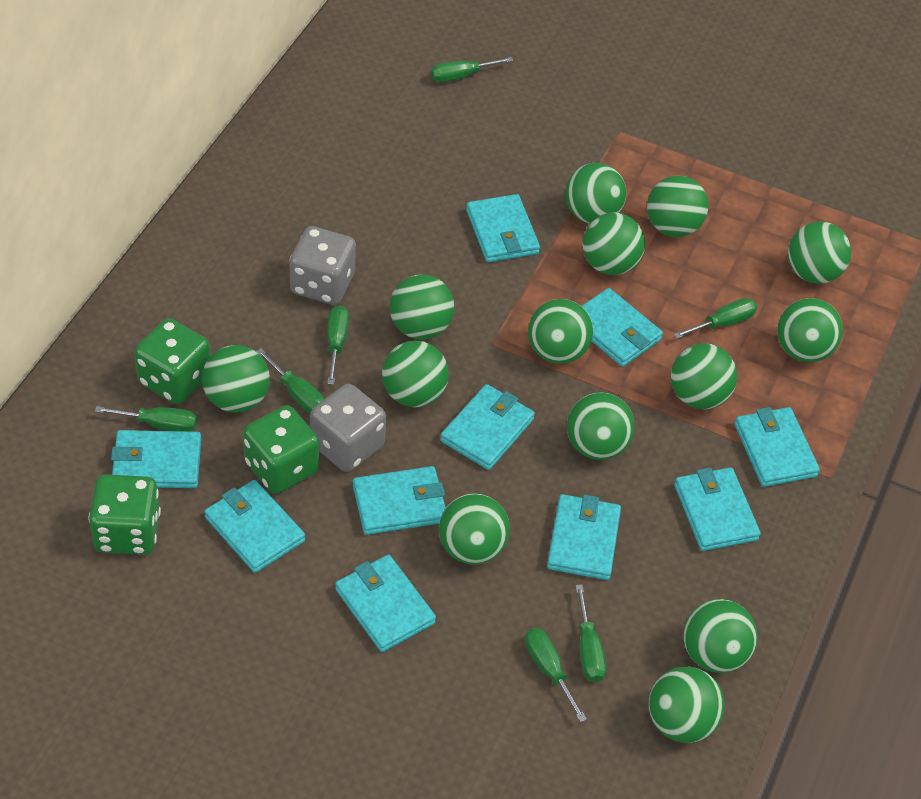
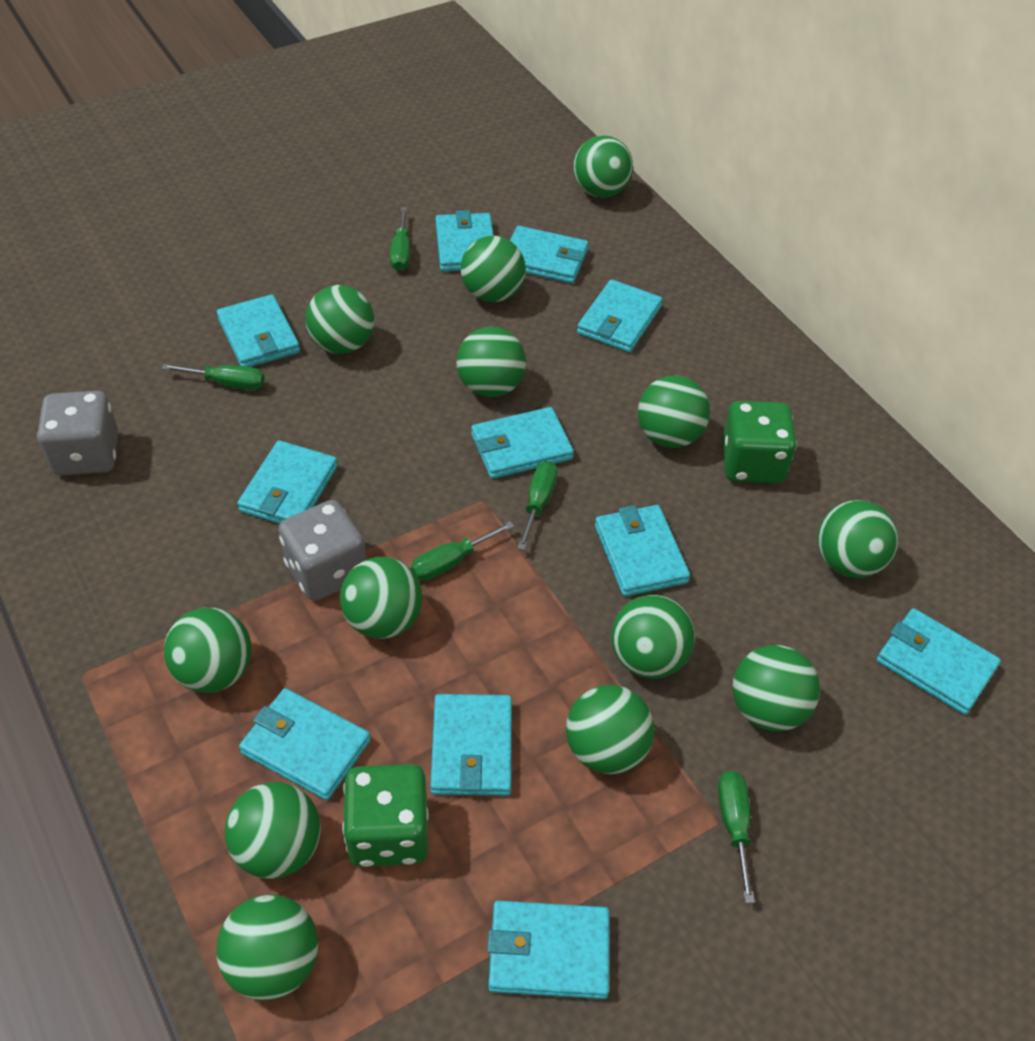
green ball: 14 -> 13
green dice: 3 -> 2
green screwdriver: 7 -> 5
turquoise wallet: 10 -> 11

